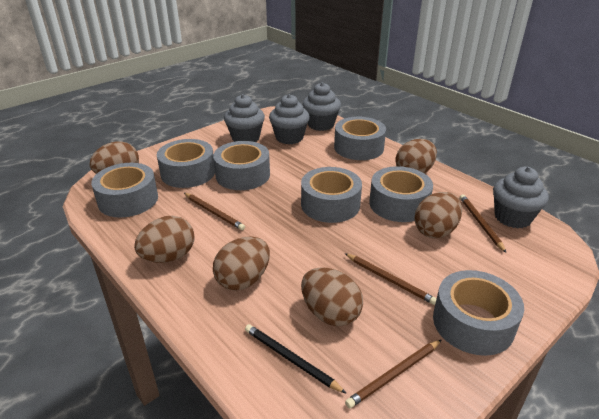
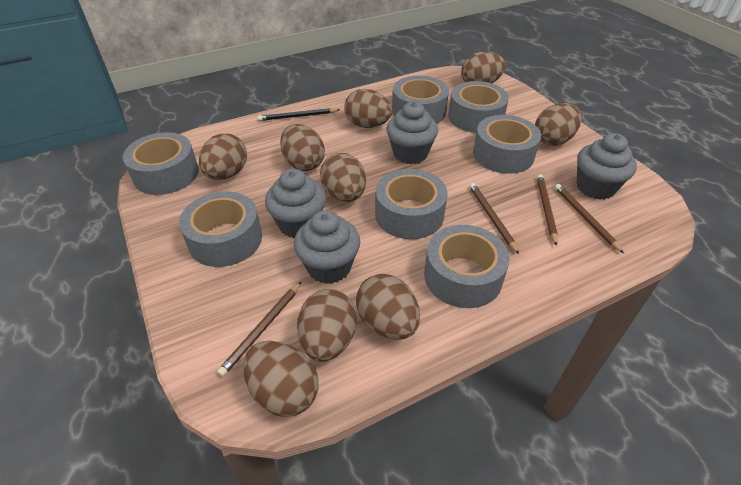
brown egg: 6 -> 9

